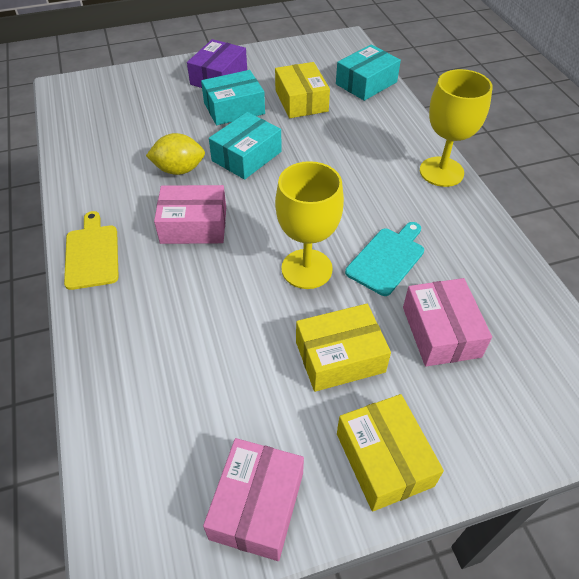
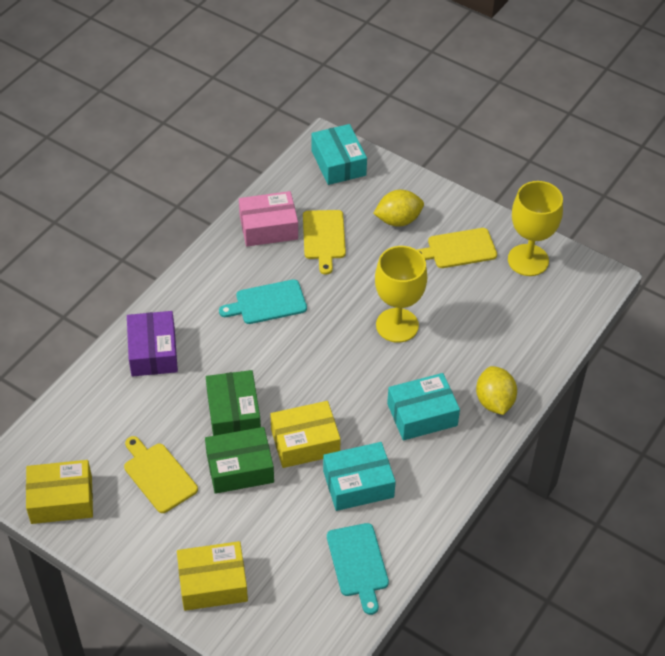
green box: 0 -> 2
pink box: 3 -> 1
turquoise cutting board: 1 -> 2
yellow cutting board: 1 -> 3
yellow lemon: 1 -> 2

